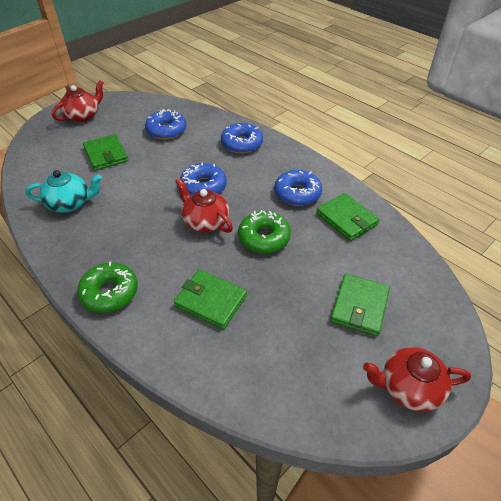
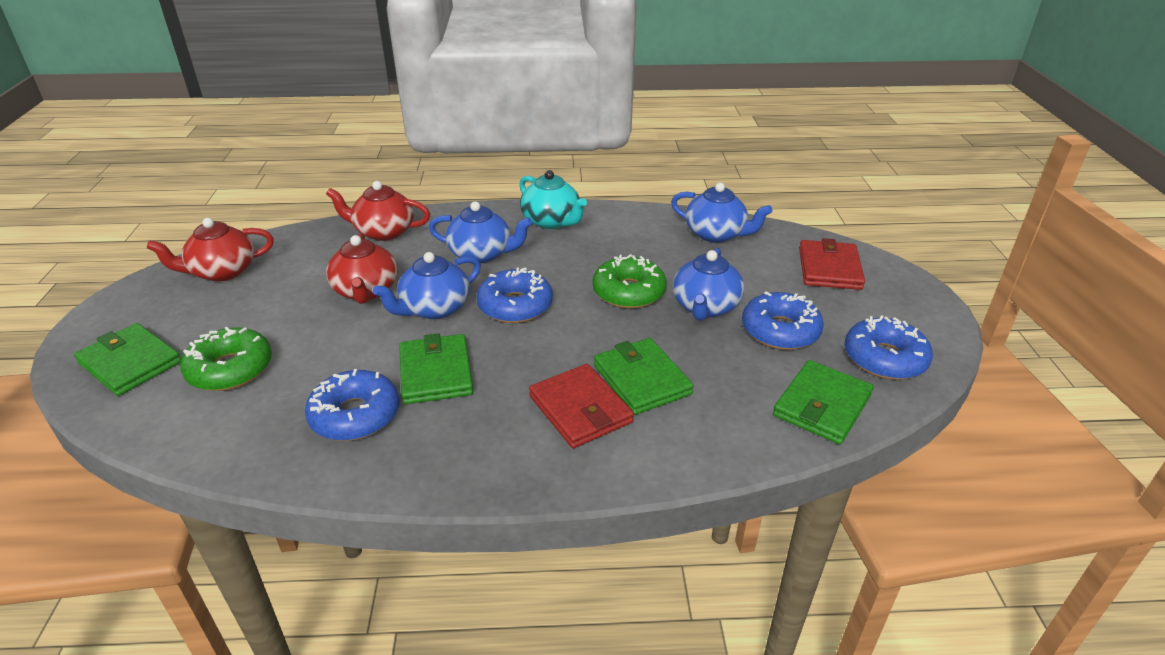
blue teapot: 0 -> 4
red wallet: 0 -> 2

